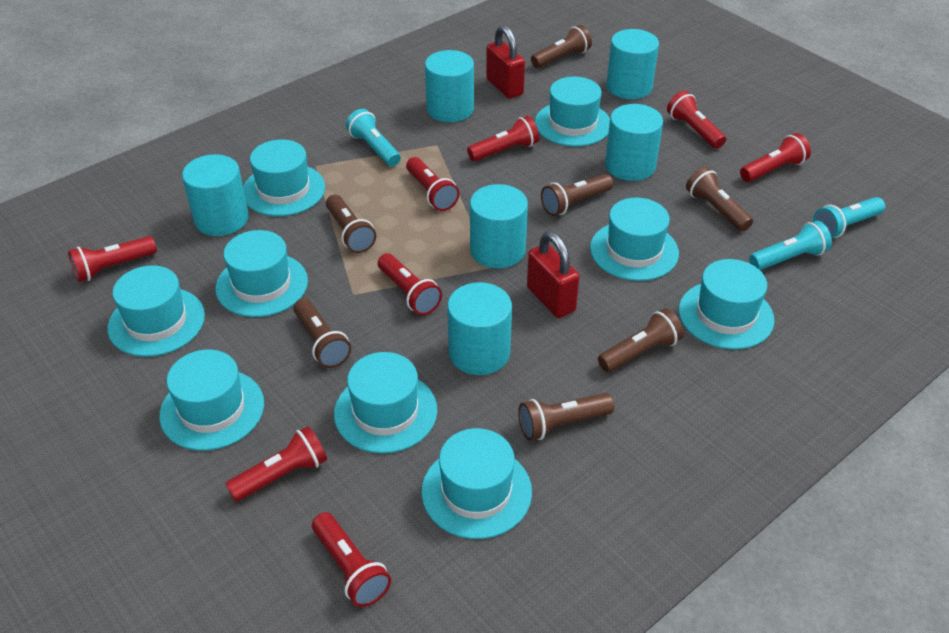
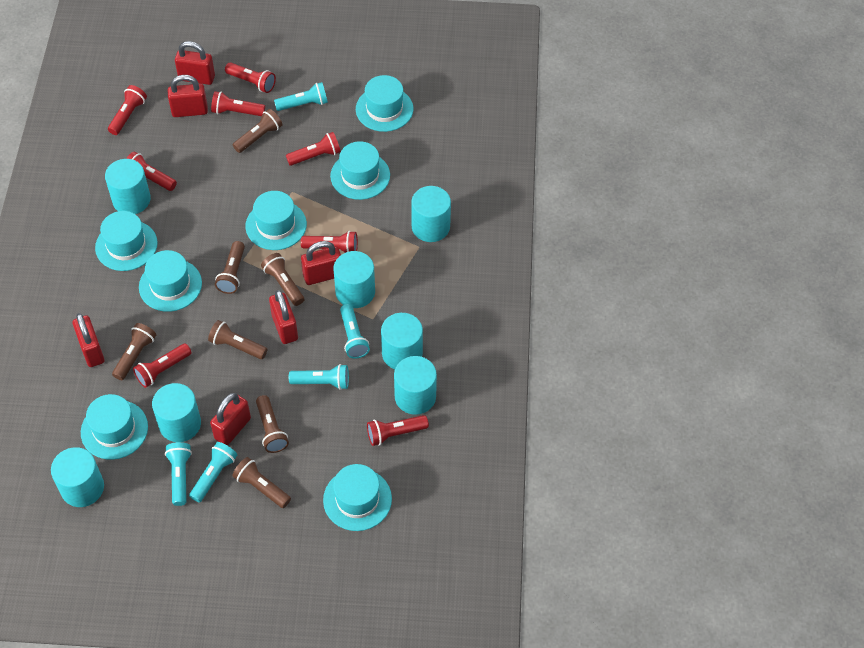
red padlock: 2 -> 6
turquoise cylinder: 6 -> 7
turquoise flashlight: 3 -> 5
turquoise hat: 9 -> 7

